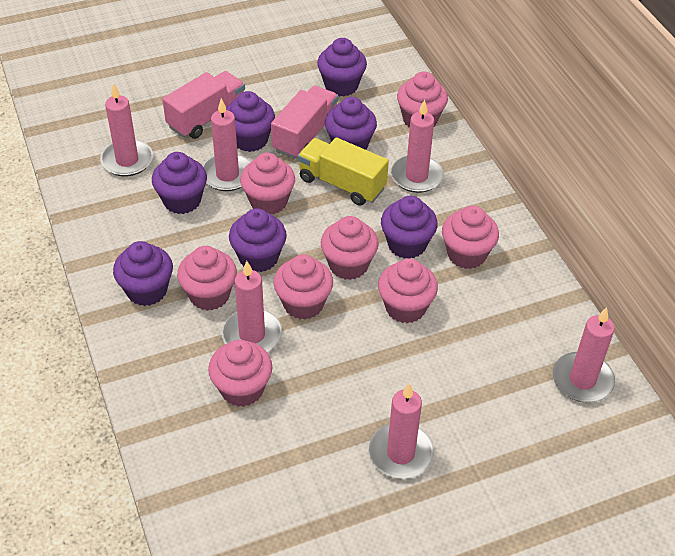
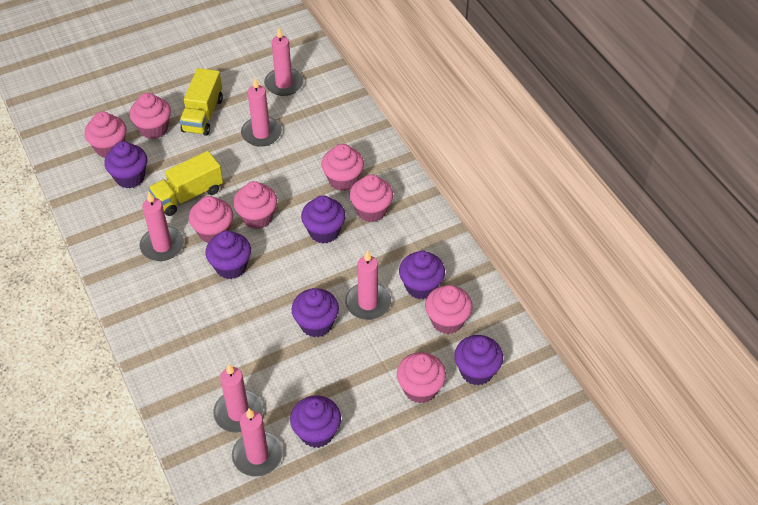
pink truck: 2 -> 0
yellow truck: 1 -> 2

